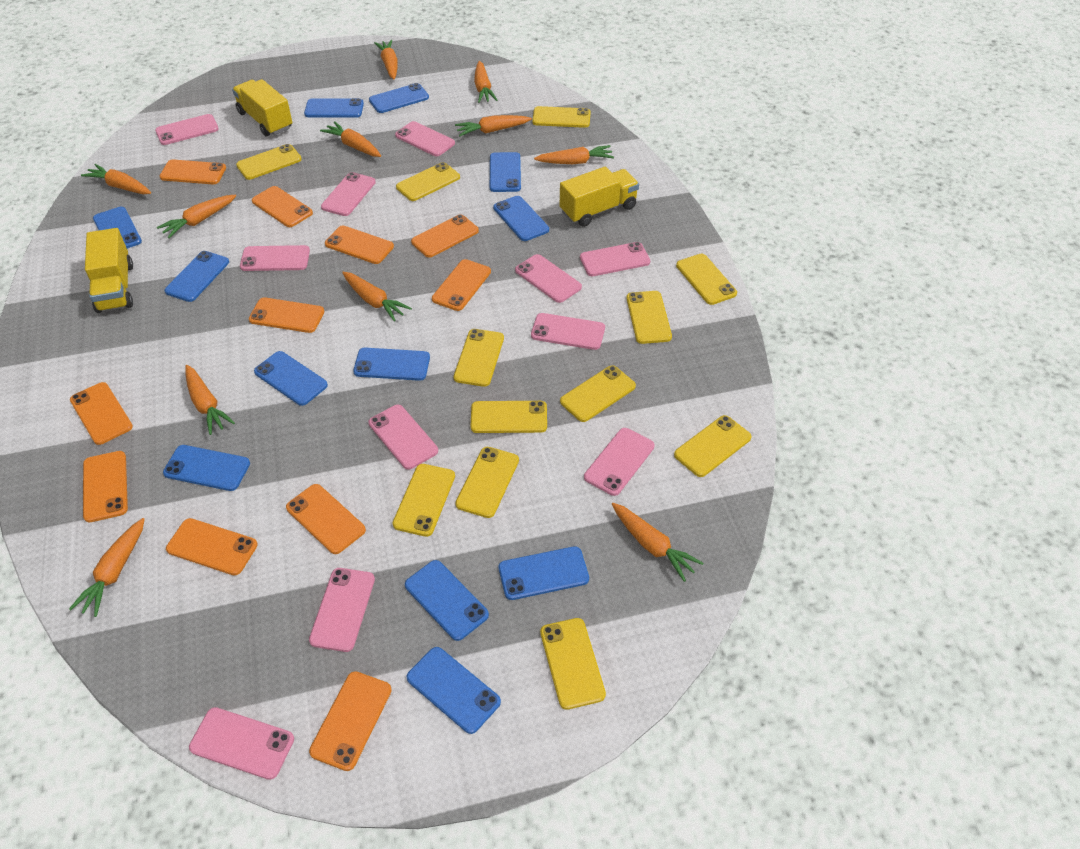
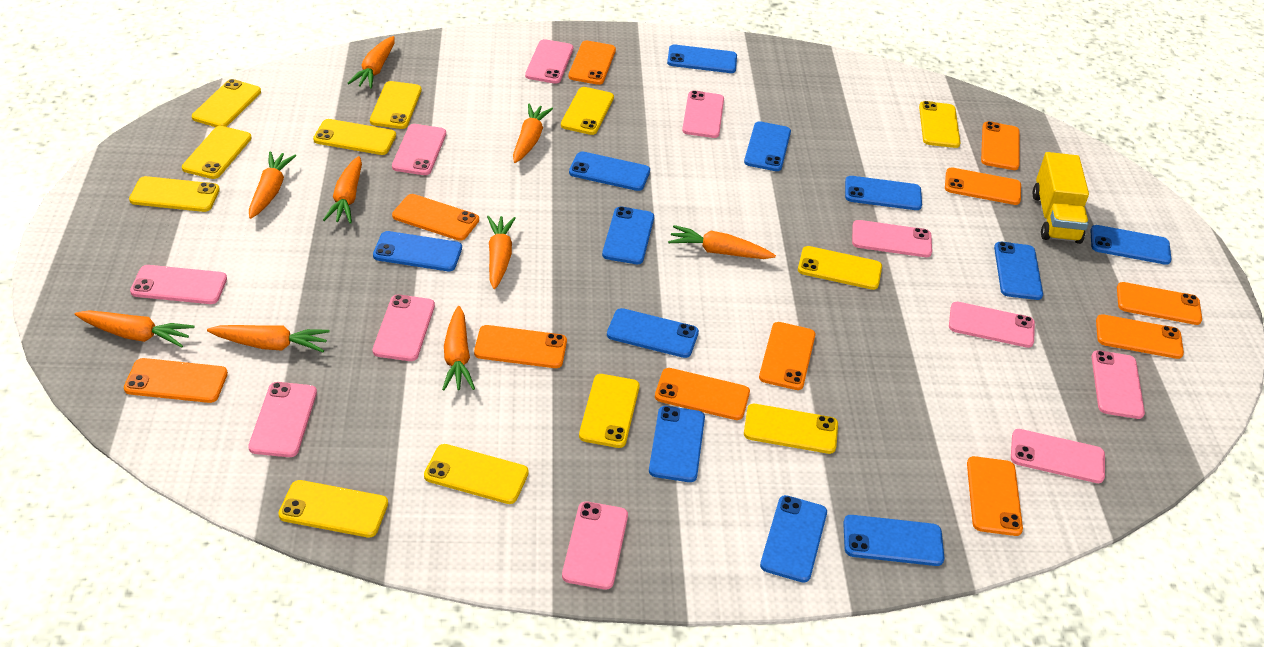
orange carrot: 11 -> 9
yellow truck: 3 -> 1

